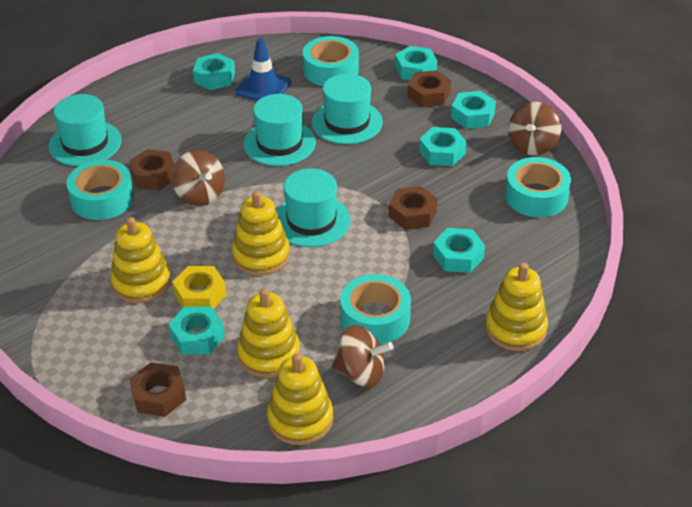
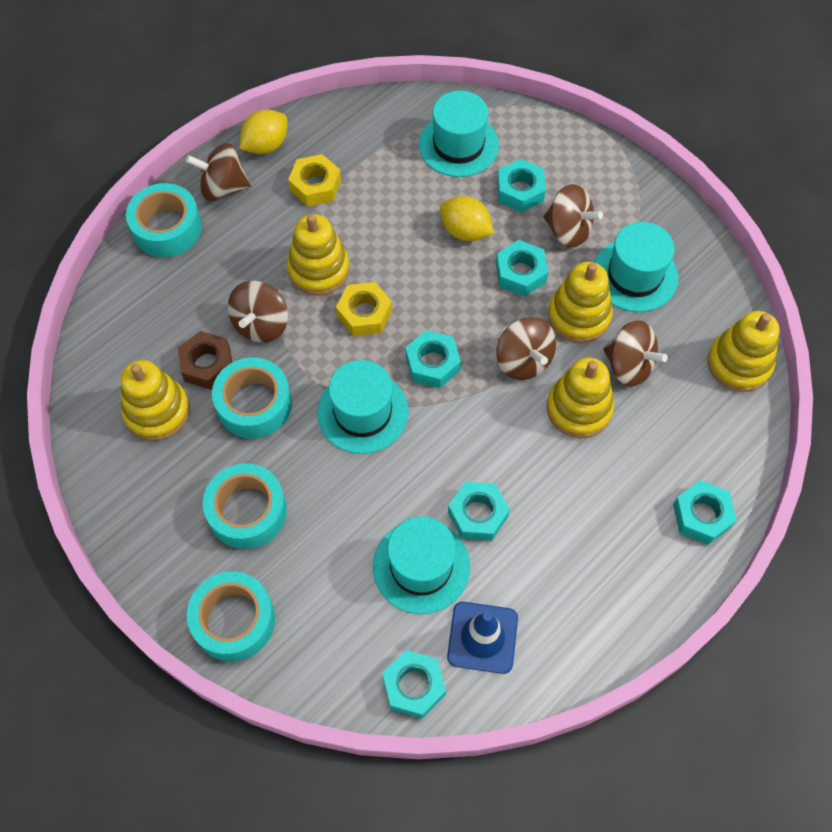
brown nut: 4 -> 1
brown spinning top: 3 -> 5
yellow lemon: 0 -> 2
yellow nut: 1 -> 2

